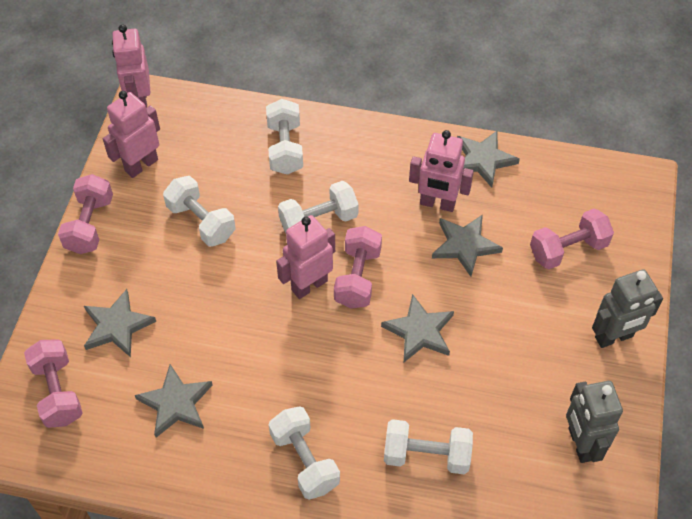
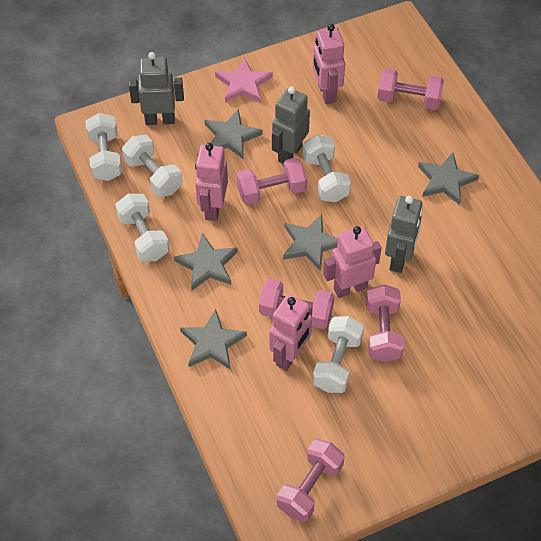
grey robot: 2 -> 3
pink dumbbell: 4 -> 5
pink star: 0 -> 1

